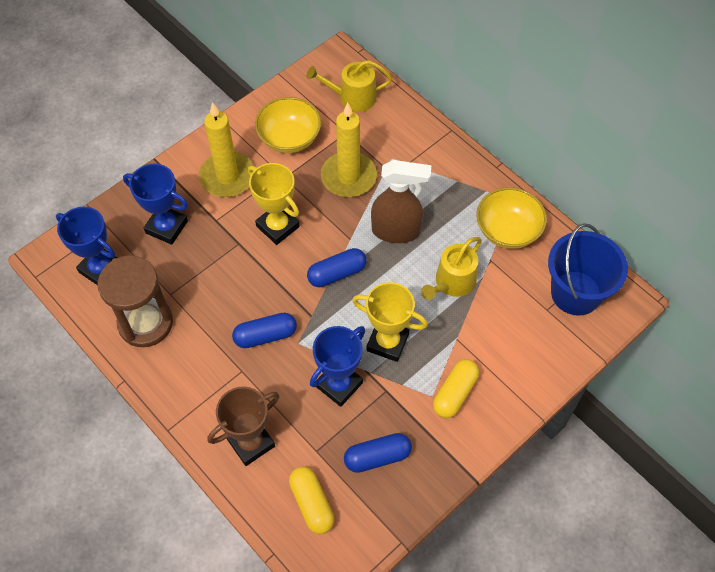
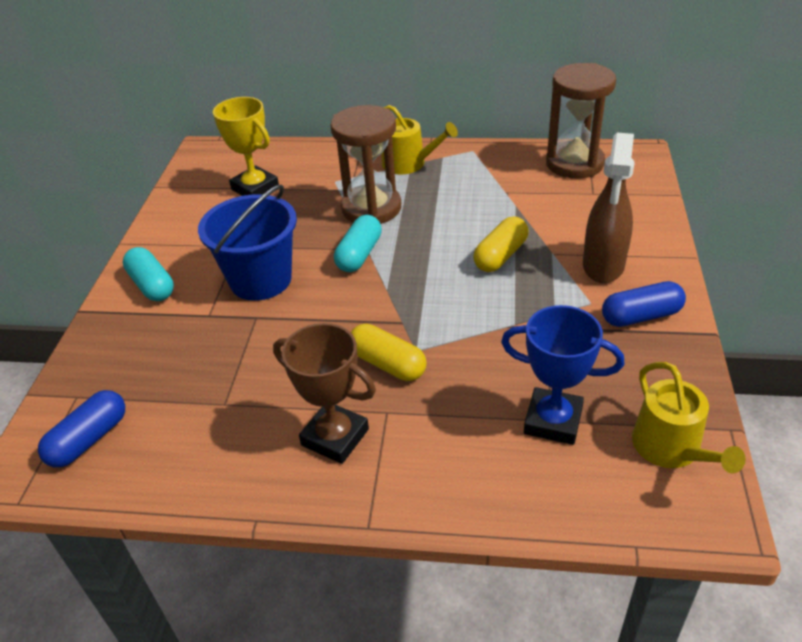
blue capsule: 3 -> 2
blue trophy: 3 -> 1
brown hourglass: 1 -> 2
turquoise capsule: 0 -> 2
yellow bowl: 2 -> 0
yellow candle: 2 -> 0
yellow trophy: 2 -> 1

